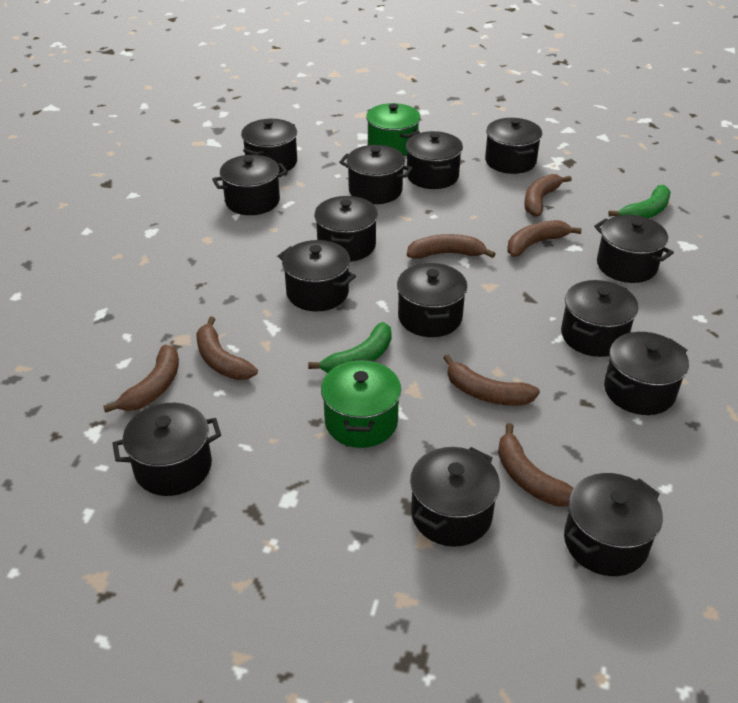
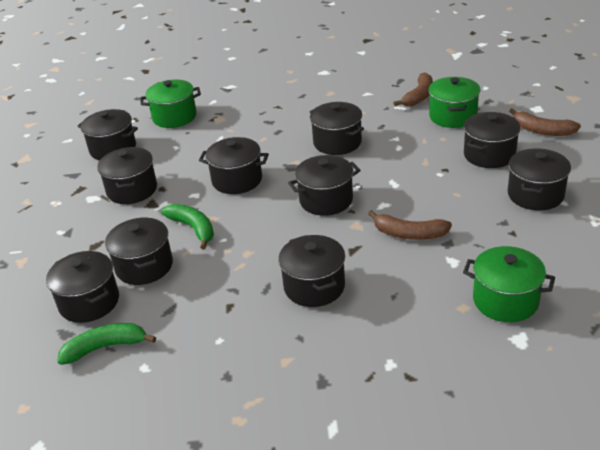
black pot: 14 -> 10
brown banana: 7 -> 3
green pot: 2 -> 3

